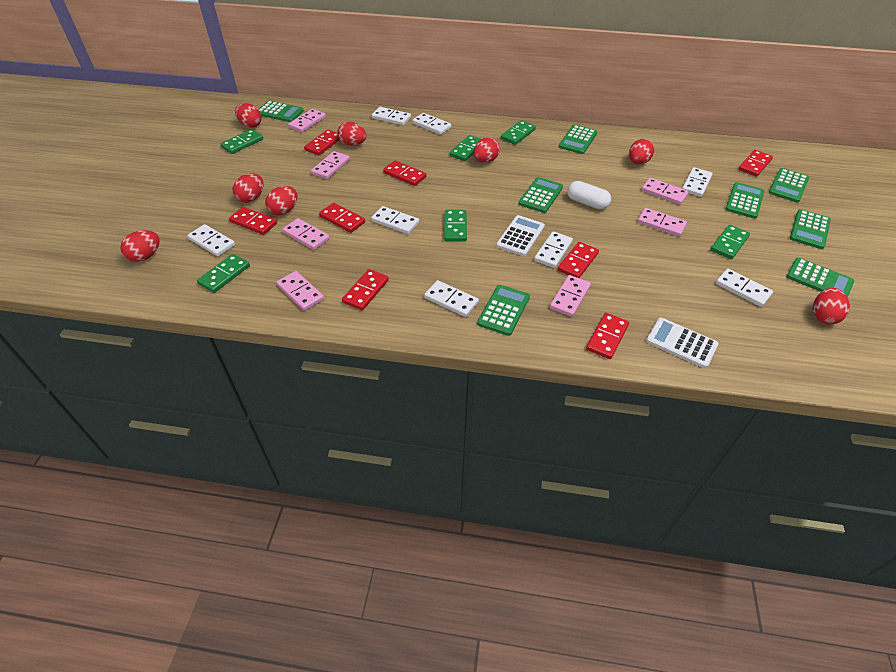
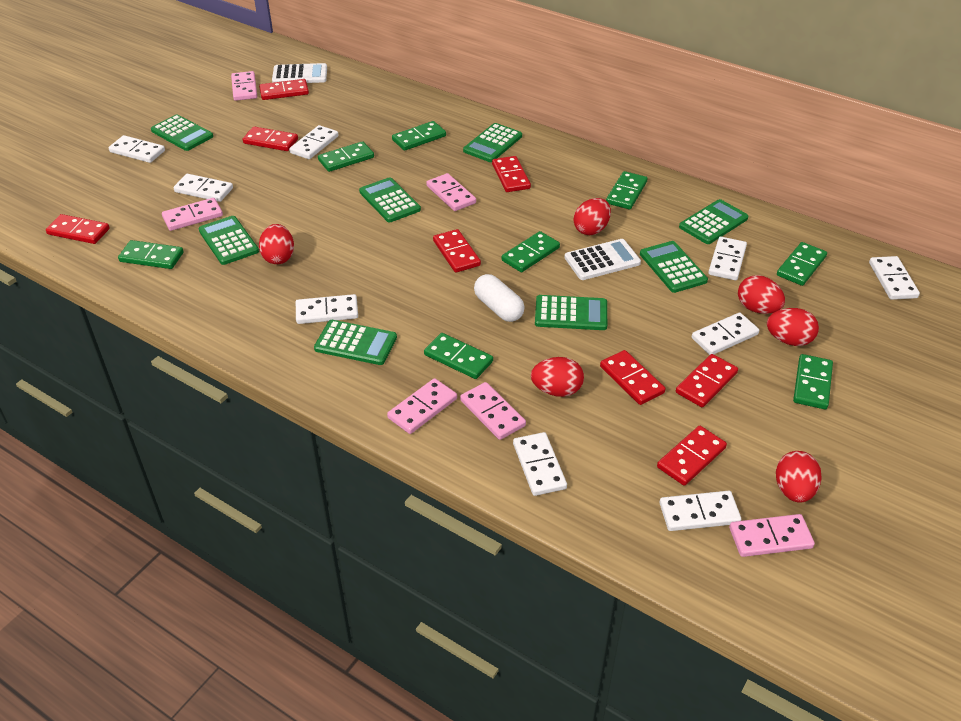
green domino: 6 -> 8
pink domino: 7 -> 6
red egg: 8 -> 6
white domino: 8 -> 9

